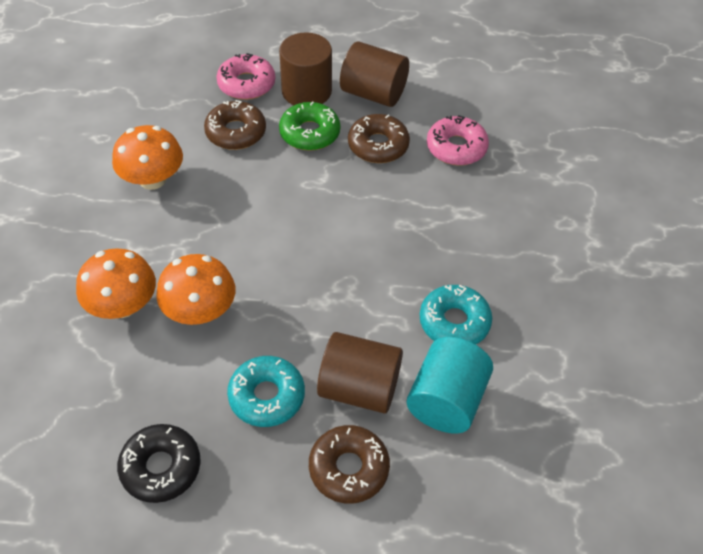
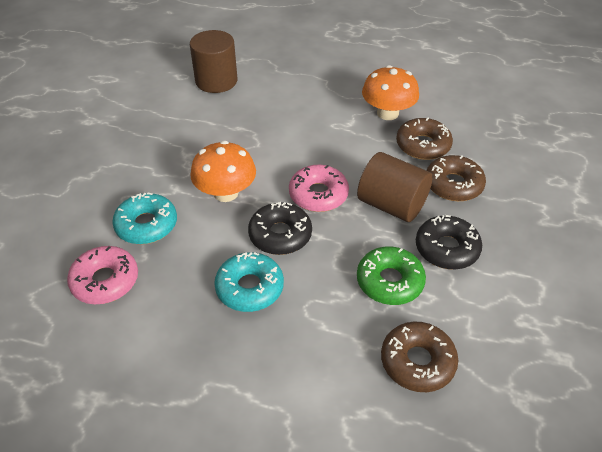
black donut: 1 -> 2
brown cylinder: 3 -> 2
orange mushroom: 3 -> 2
turquoise cylinder: 1 -> 0

